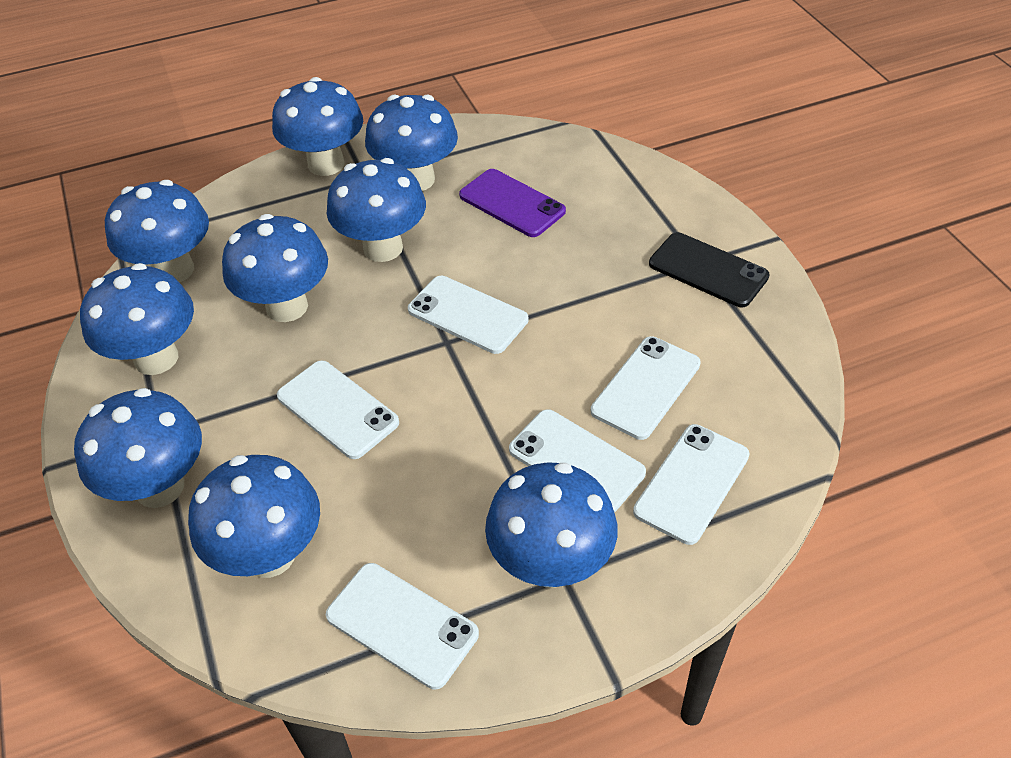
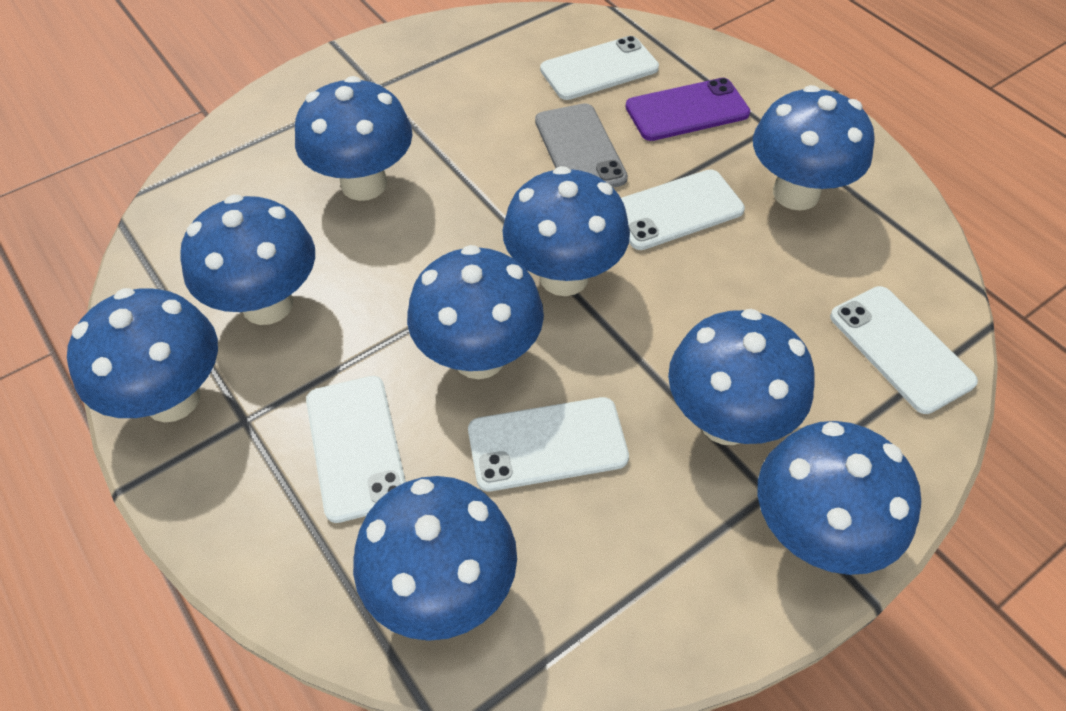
black phone: 1 -> 0
grey phone: 0 -> 1
white phone: 6 -> 5

